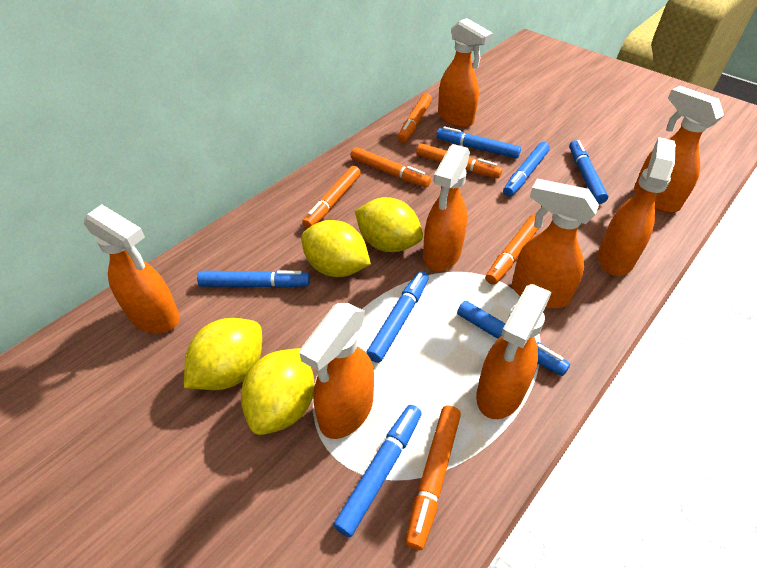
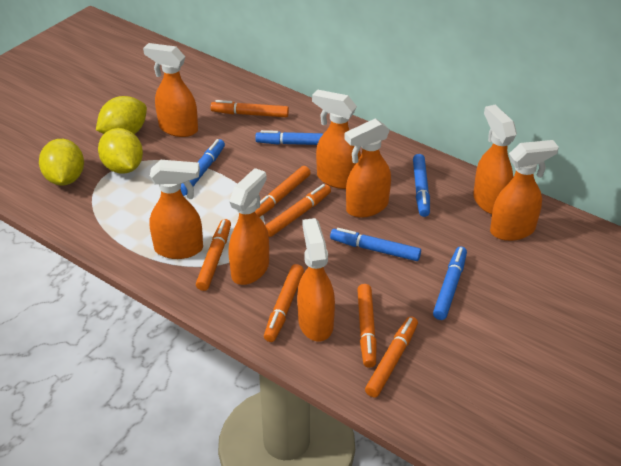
blue marker: 7 -> 5
orange marker: 6 -> 7
yellow lemon: 4 -> 3

